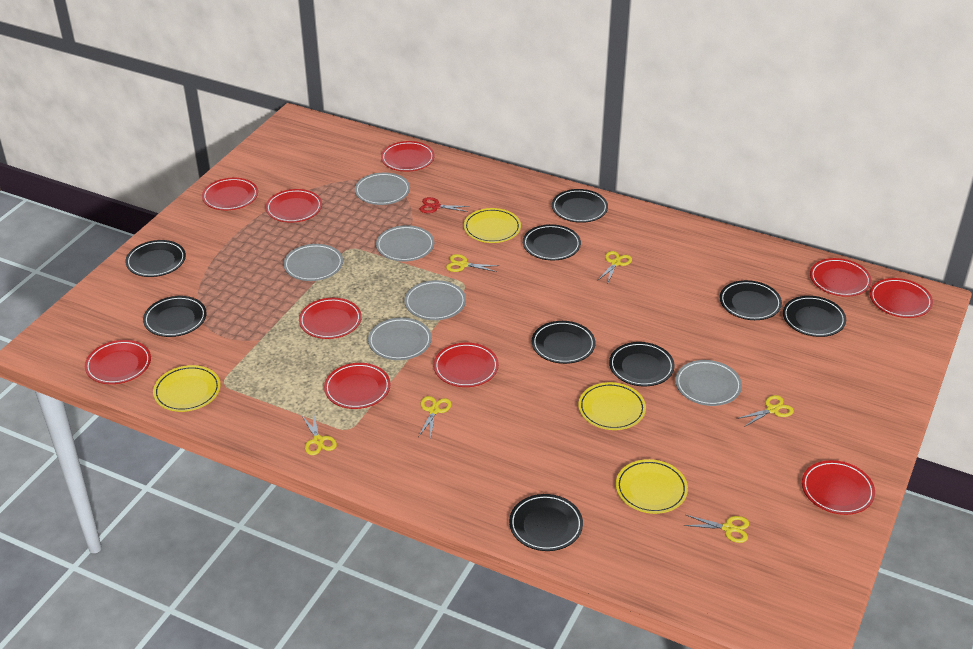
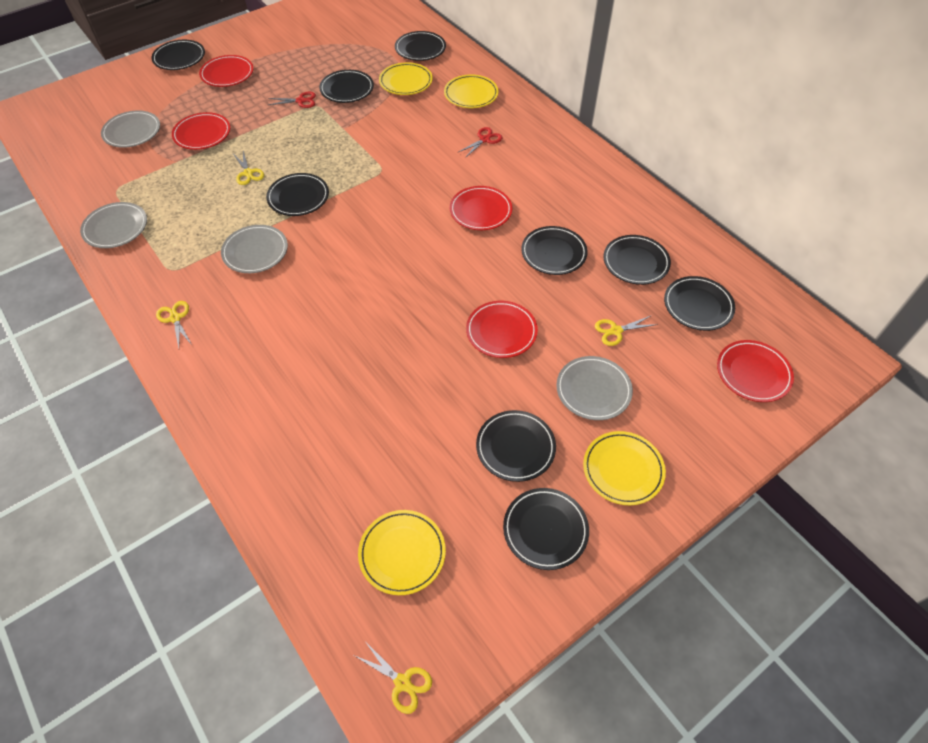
grey plate: 6 -> 4
red plate: 10 -> 5
red scissors: 1 -> 2
yellow scissors: 6 -> 4

